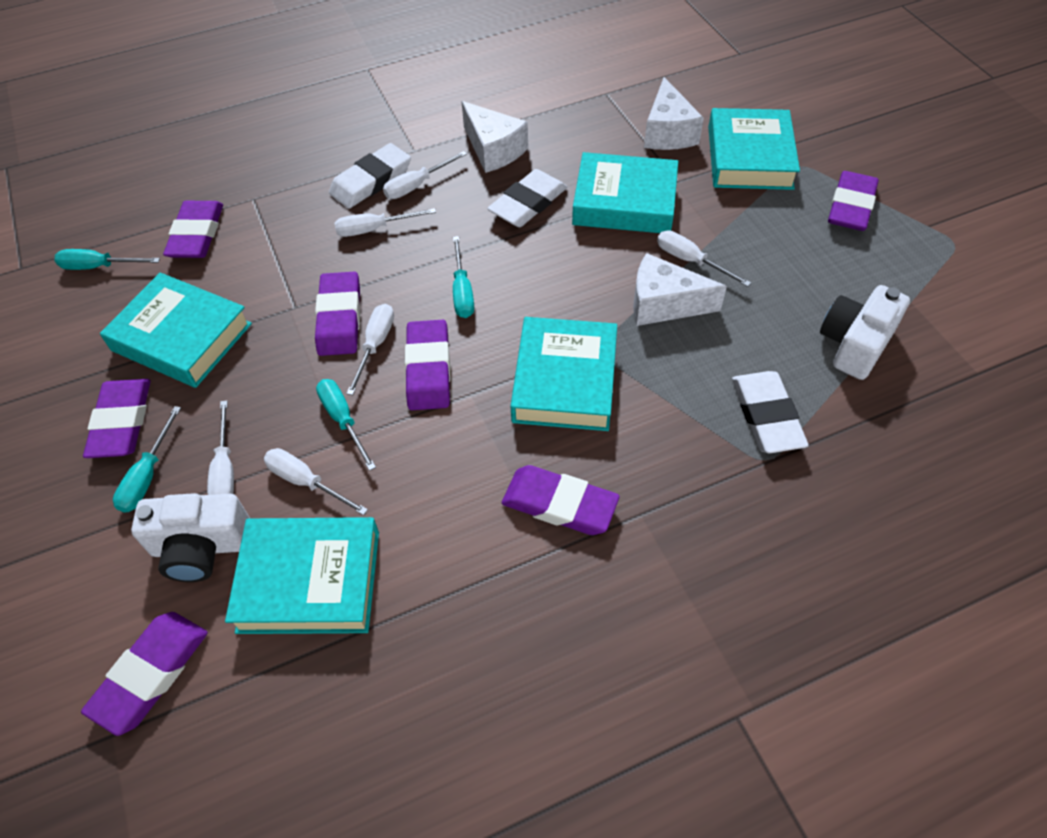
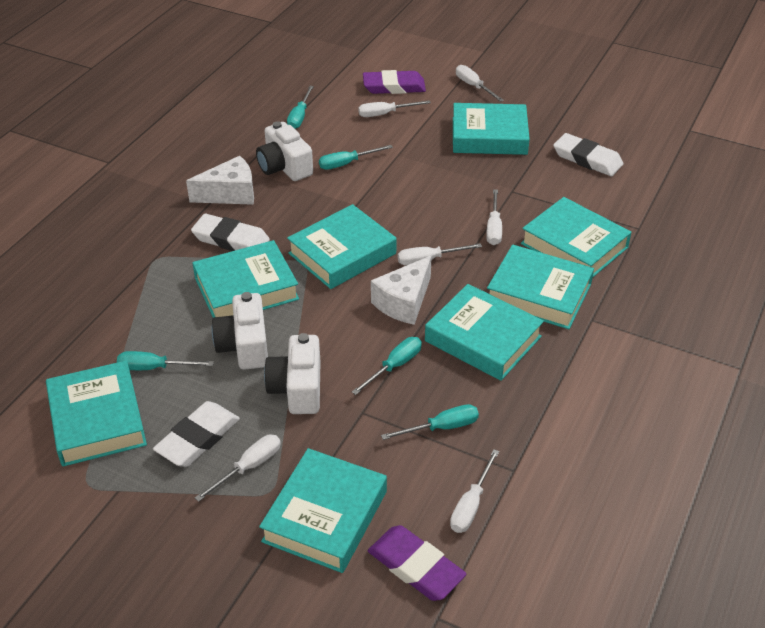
purple eraser: 7 -> 2
turquoise book: 5 -> 8
turquoise screwdriver: 4 -> 5
white camera: 2 -> 3
white cheese: 3 -> 2

